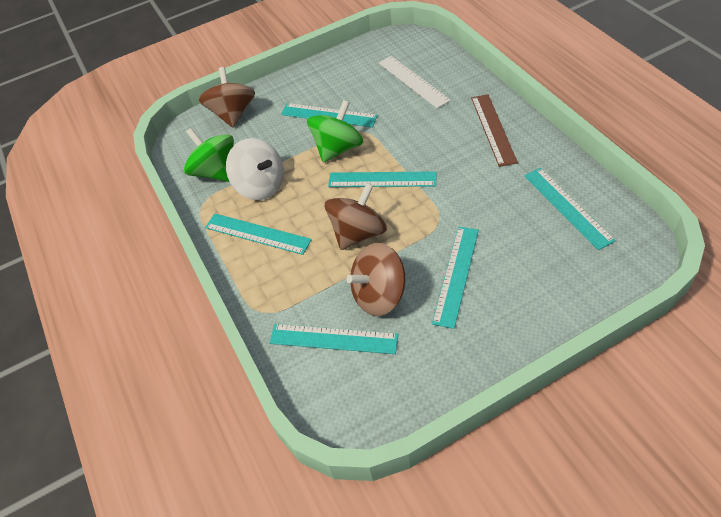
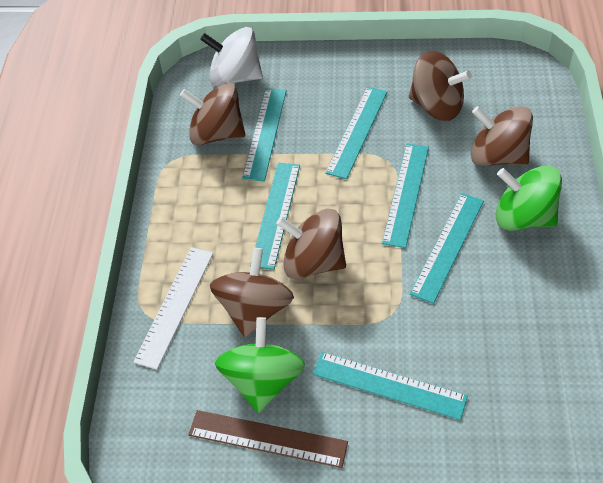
brown spinning top: 3 -> 5

